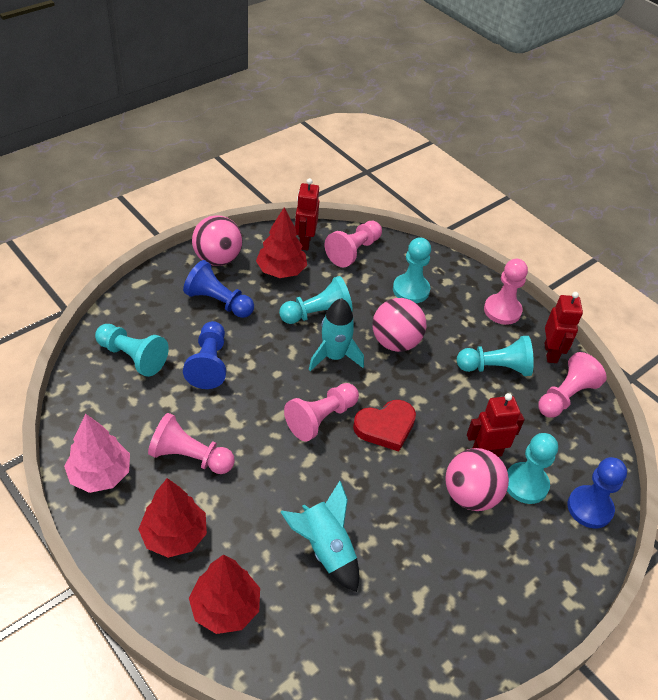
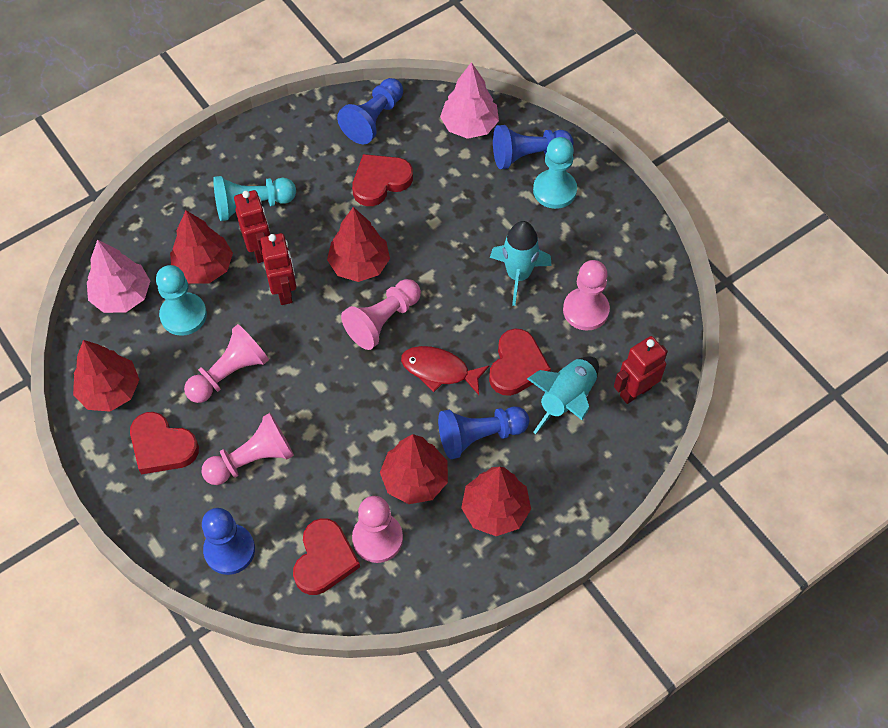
blue pawn: 3 -> 4
pink ball: 3 -> 0
pink tree: 1 -> 2
red fish: 0 -> 1
red heart: 1 -> 4
red tree: 3 -> 5
turquoise pawn: 5 -> 3

